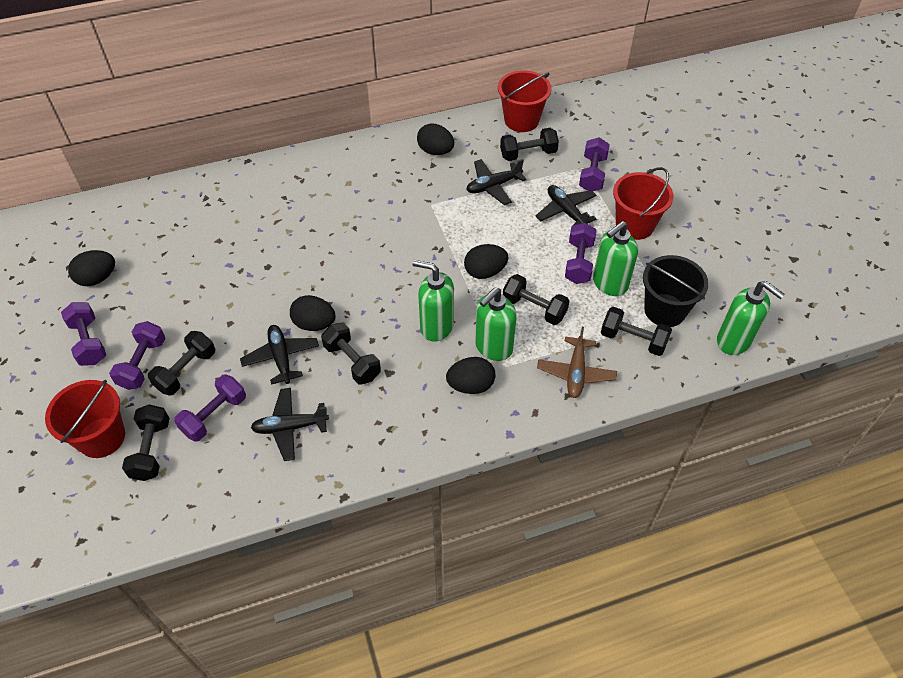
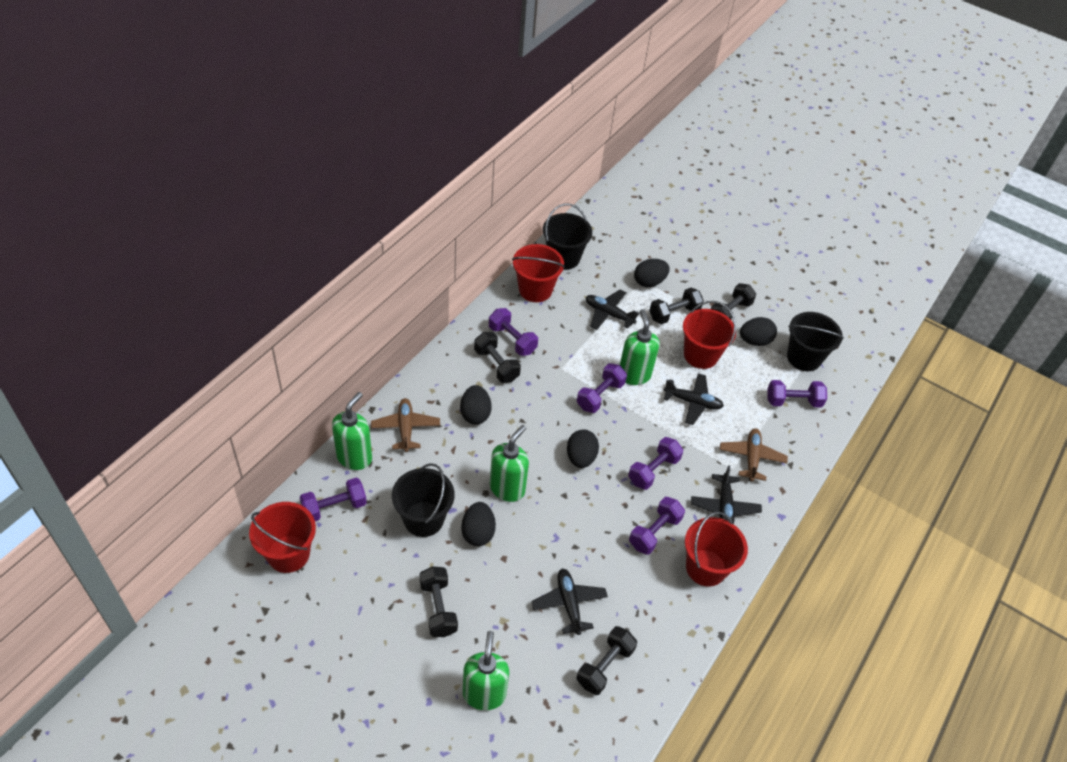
black bucket: 1 -> 3
black dumbbell: 6 -> 5
brown plane: 1 -> 2
purple dumbbell: 5 -> 6
red bucket: 3 -> 4

